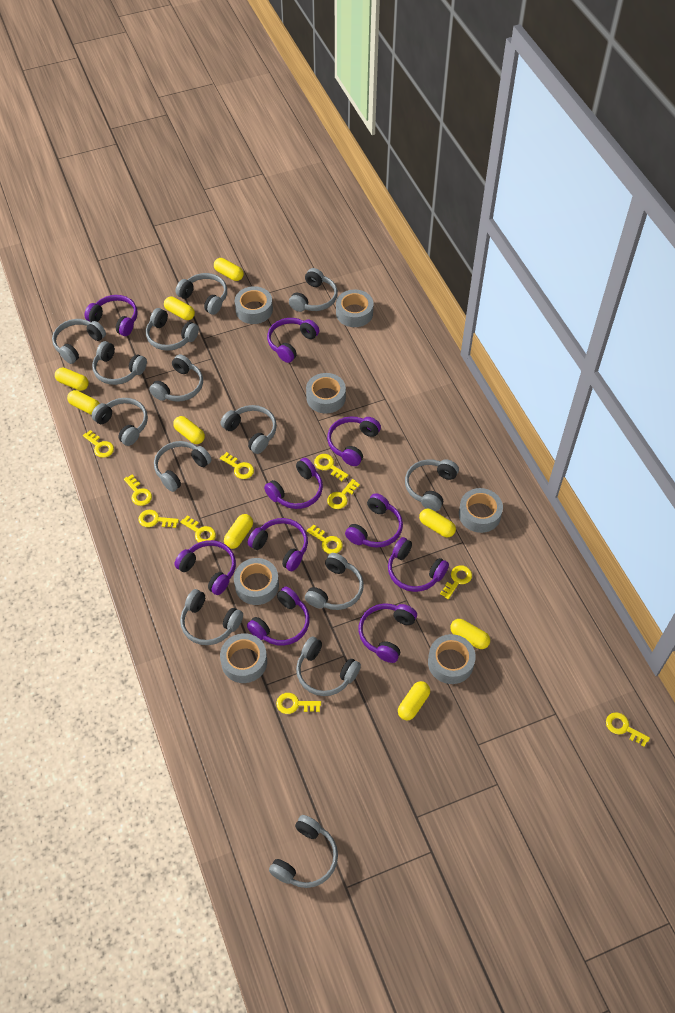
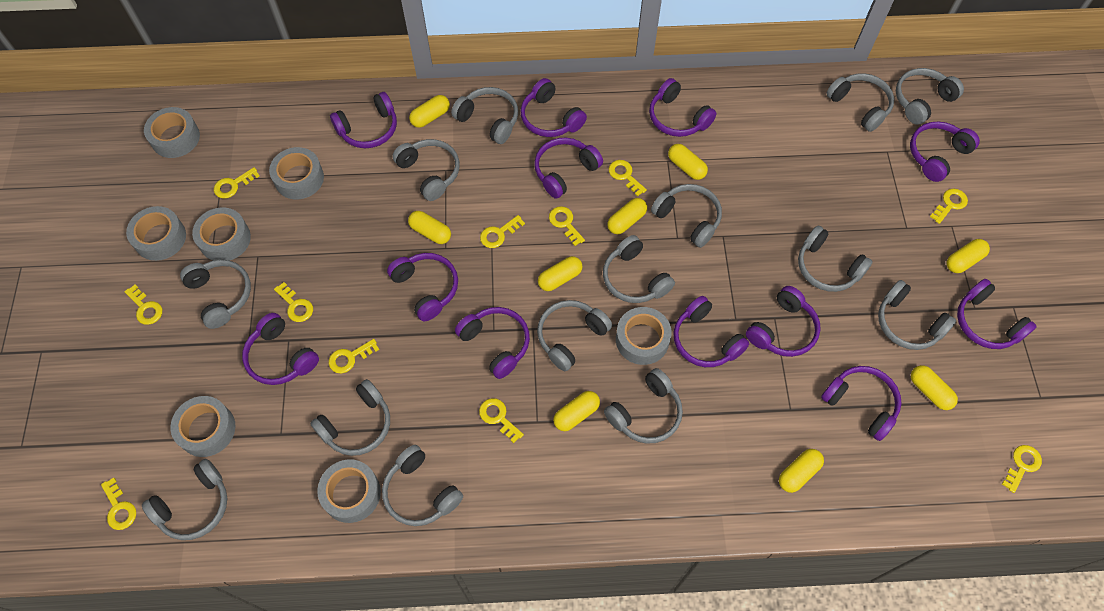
purple headphones: 10 -> 12

